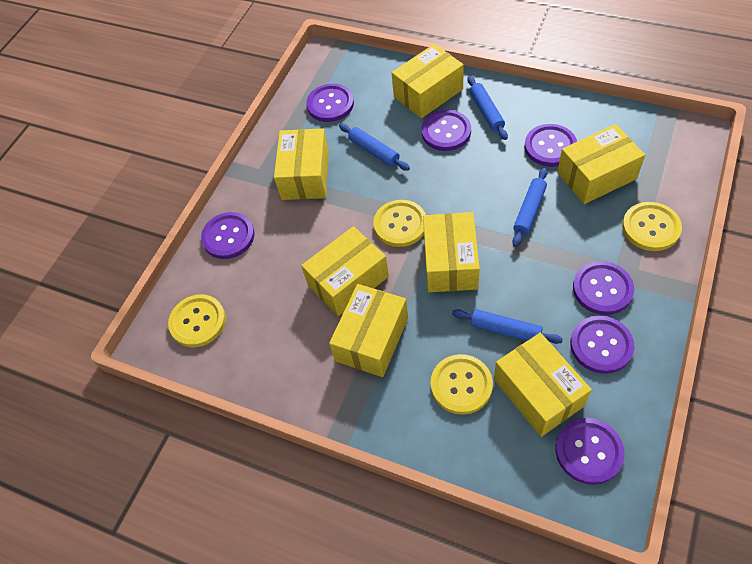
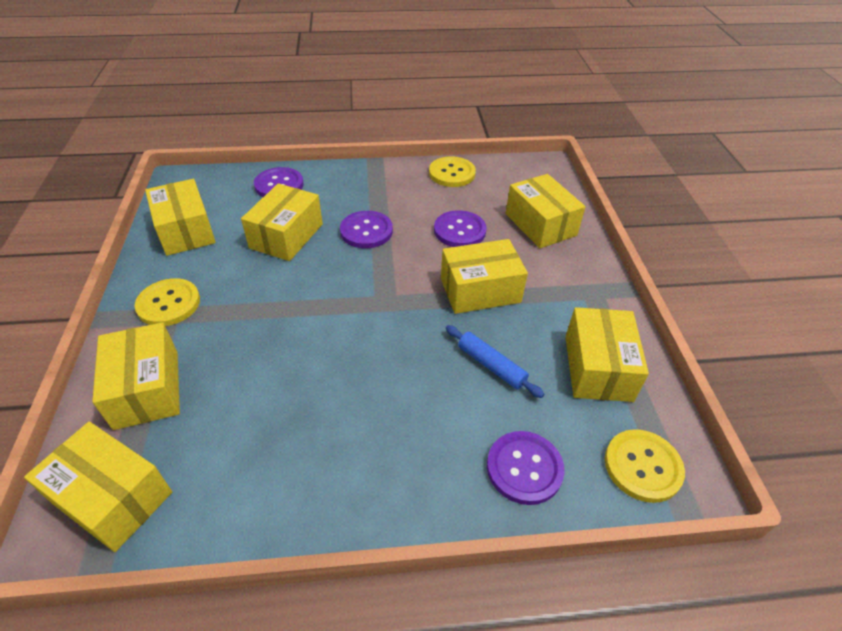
blue rolling pin: 4 -> 1
purple button: 7 -> 4
yellow button: 4 -> 3

